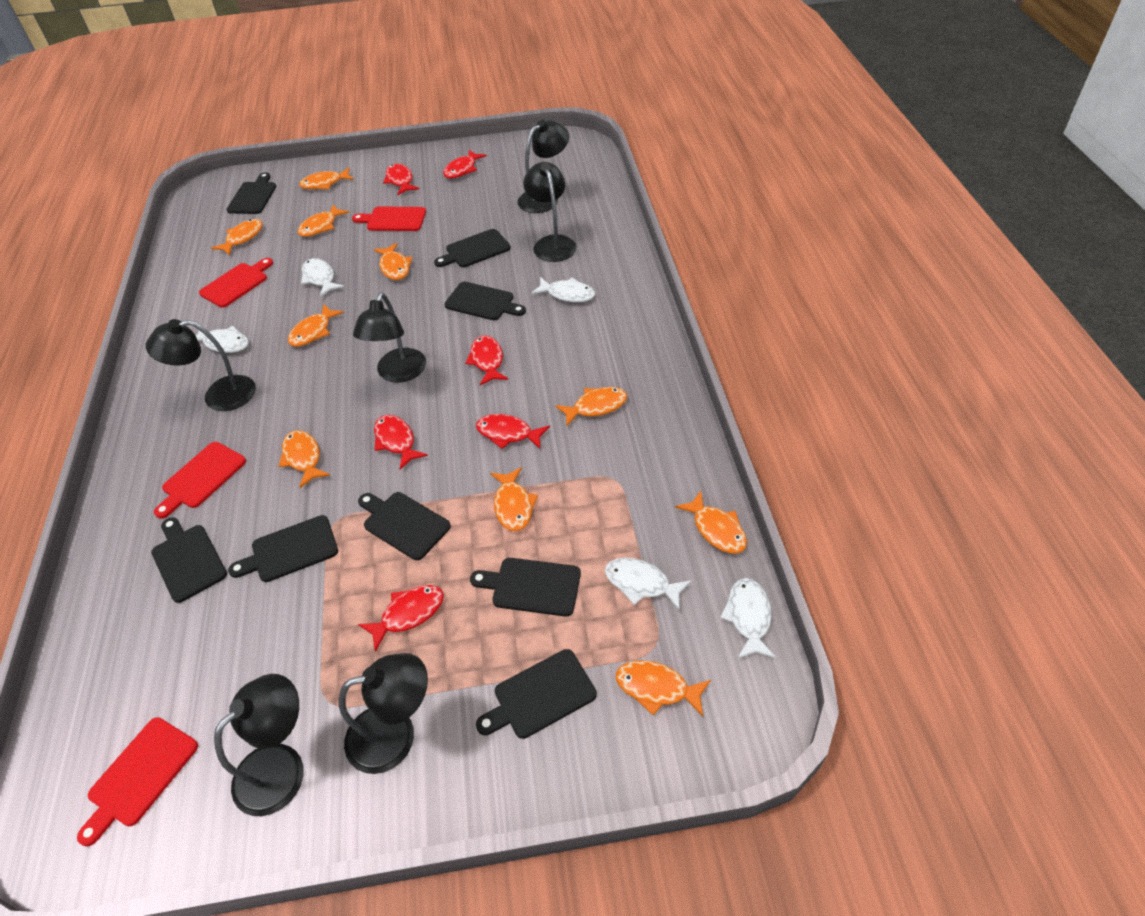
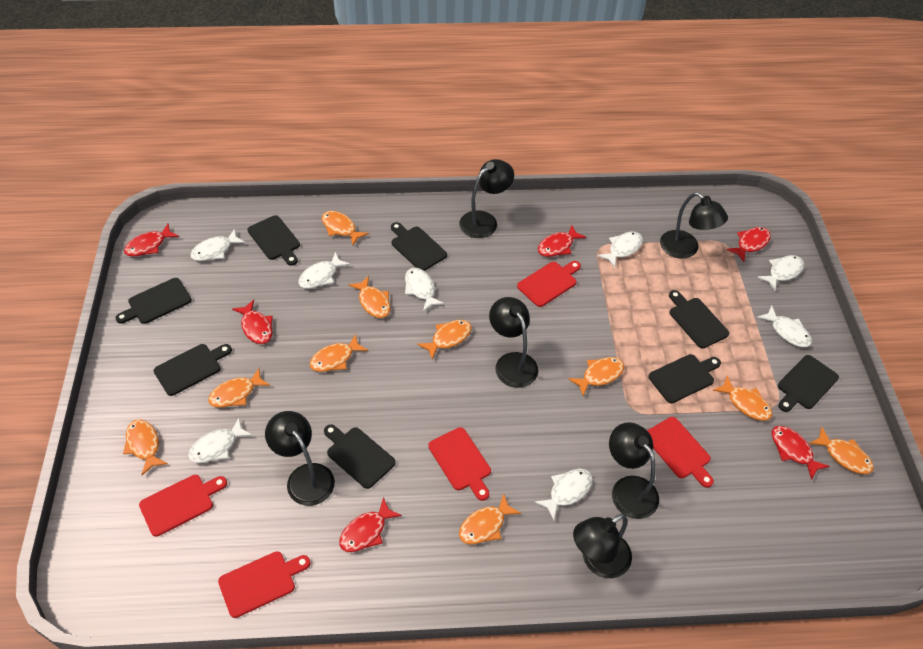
red cutting board: 4 -> 5
white fish: 5 -> 8

